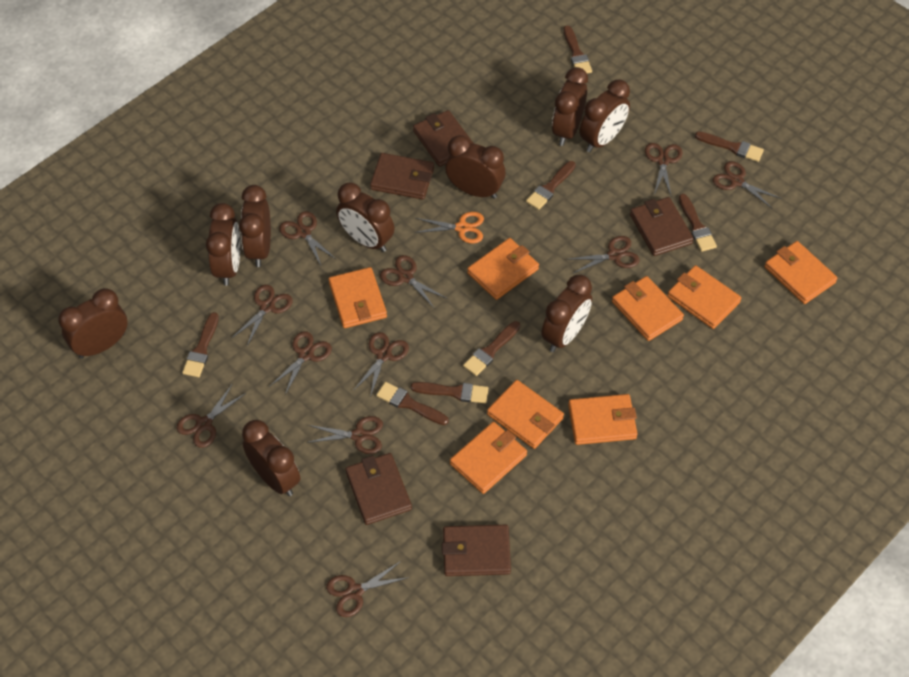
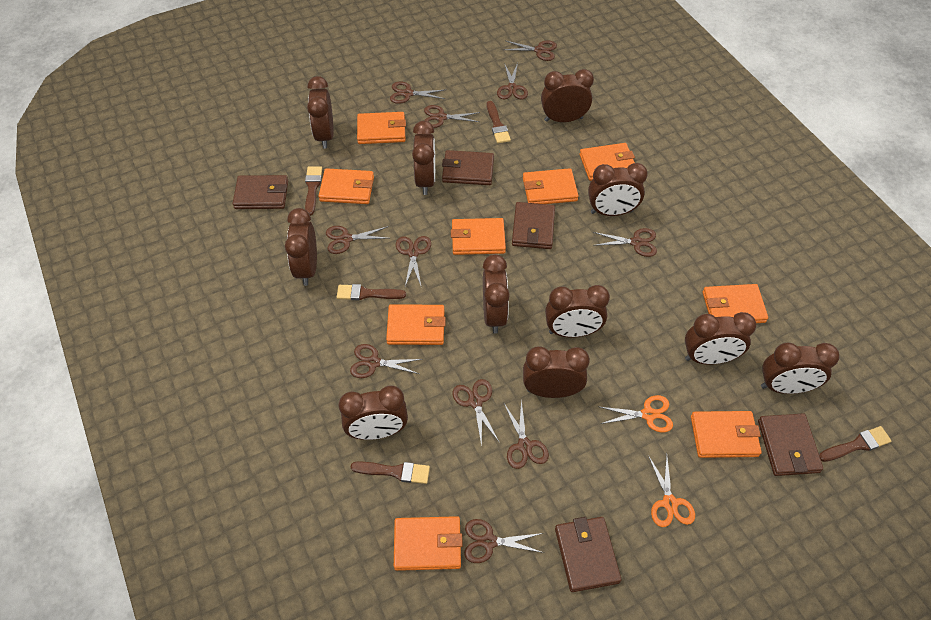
brown brush: 8 -> 5
brown clock: 9 -> 11
orange scissors: 1 -> 2
orange wallet: 8 -> 9

